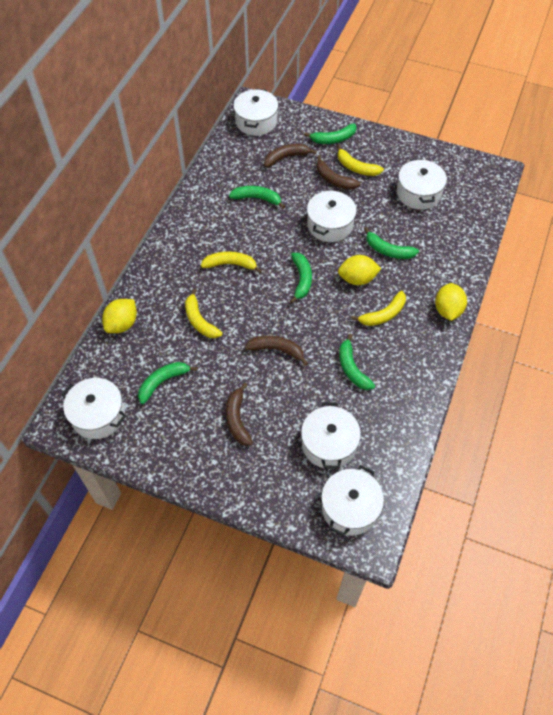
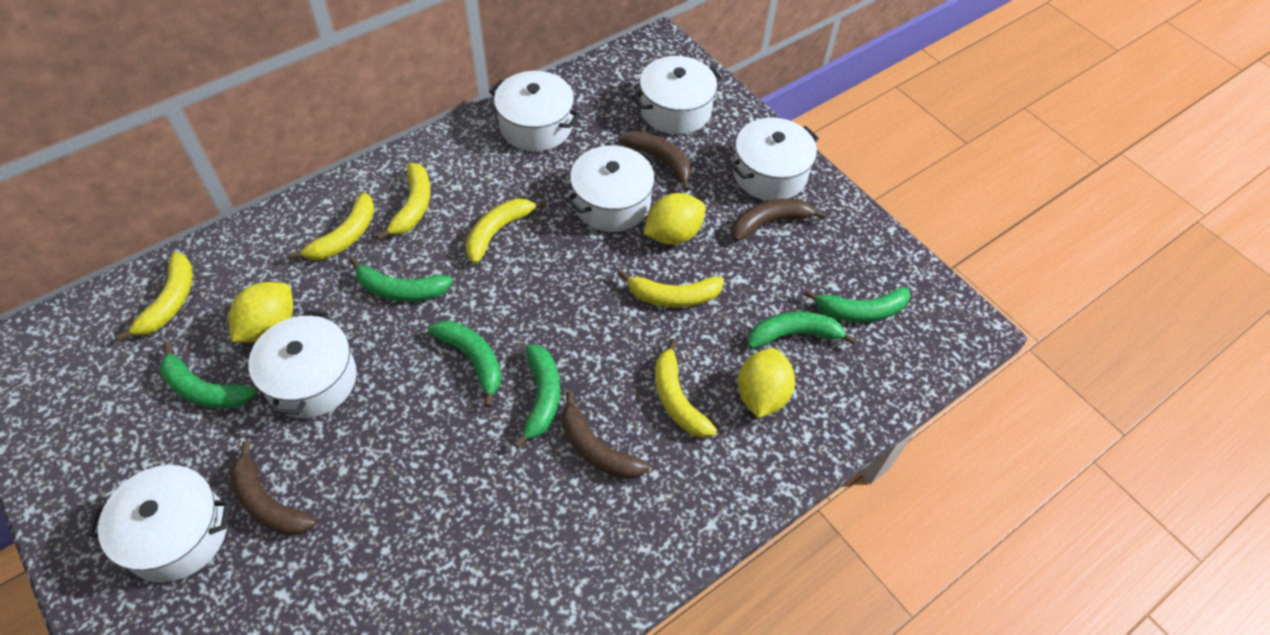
yellow banana: 4 -> 6

